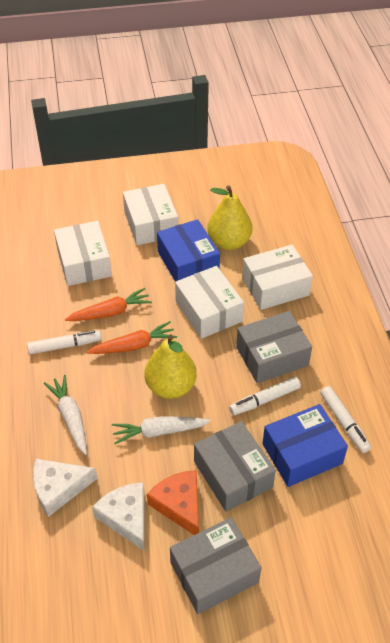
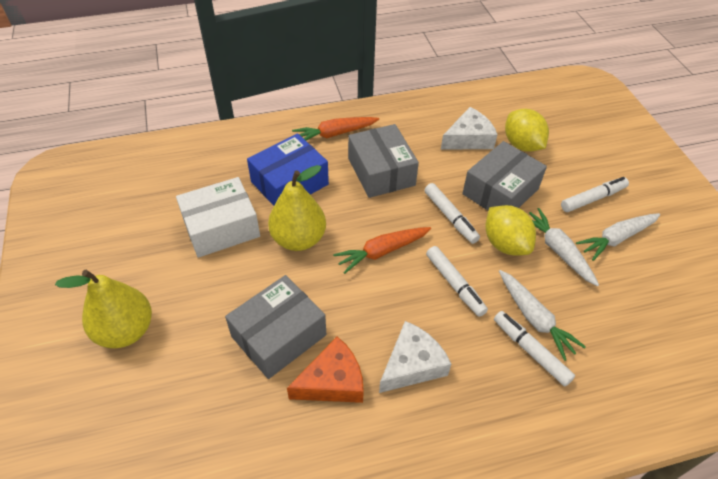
blue box: 2 -> 1
white box: 4 -> 1
white carrot: 2 -> 3
white marker: 3 -> 4
yellow lemon: 0 -> 2

